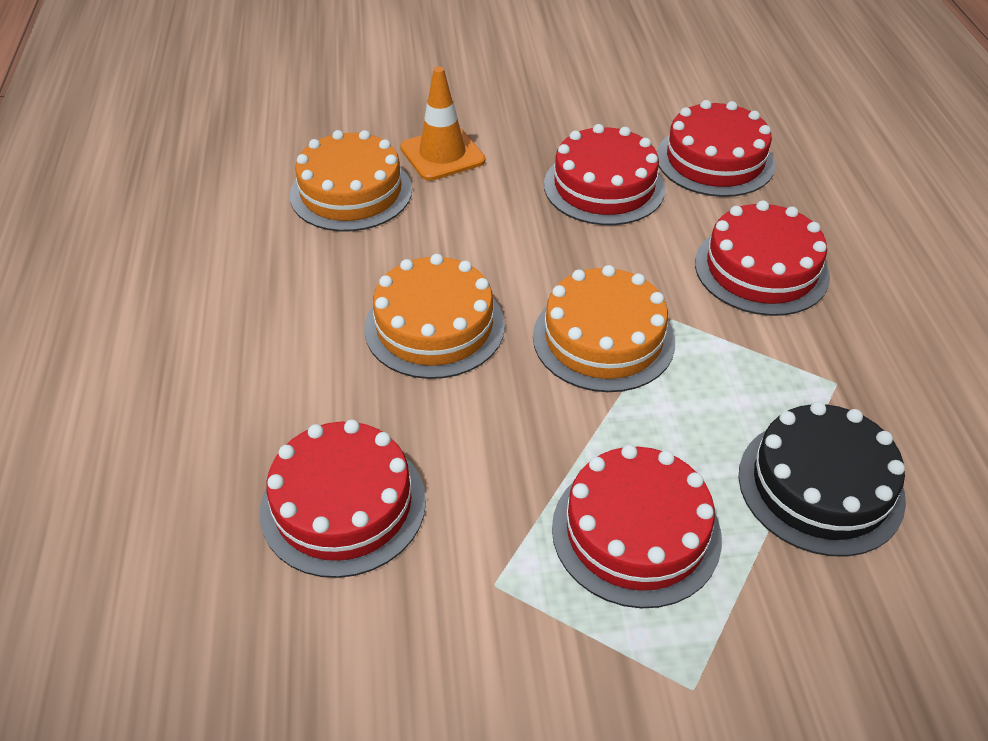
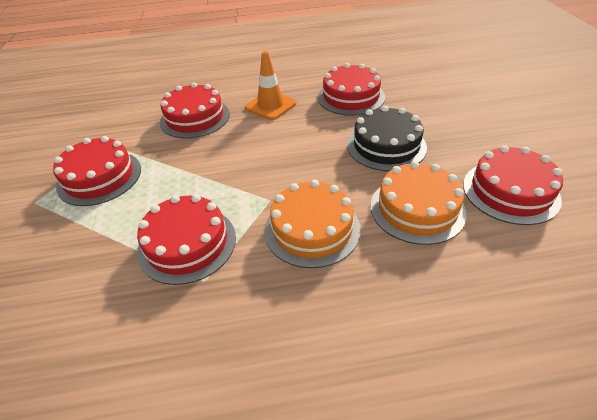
orange cake: 3 -> 2

